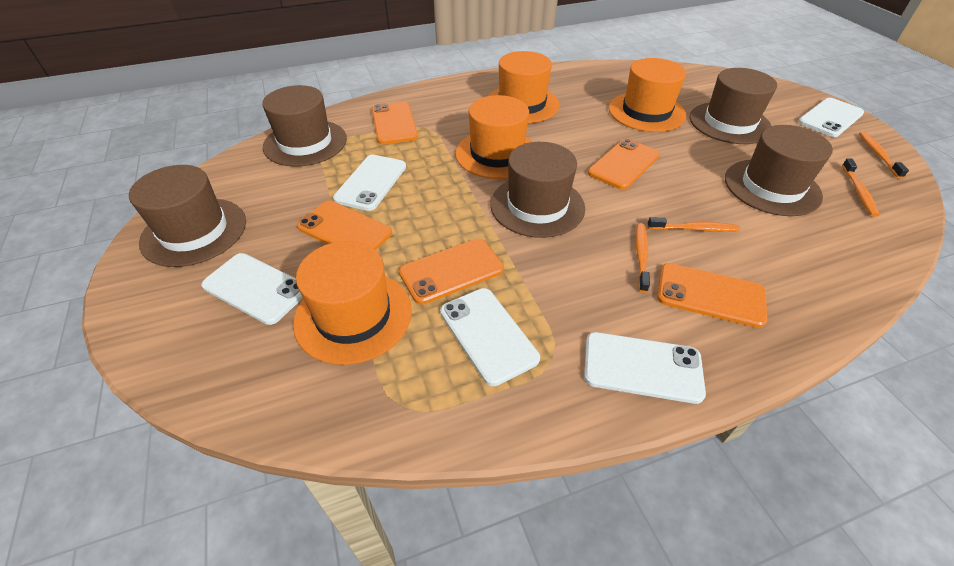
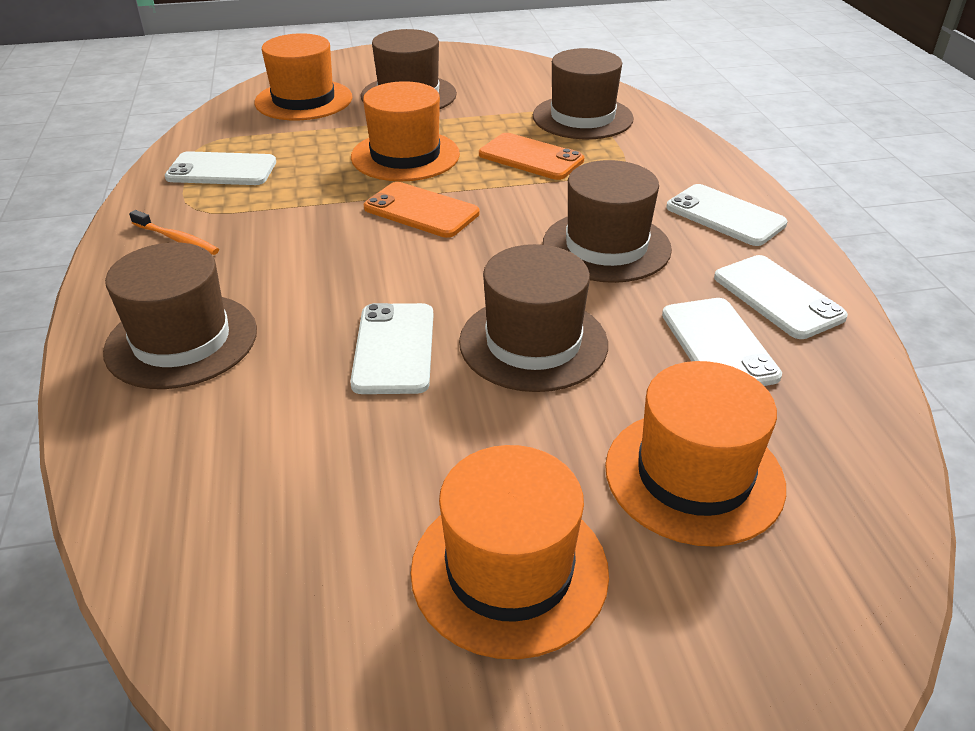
orange phone: 5 -> 2
orange toothbrush: 4 -> 1

